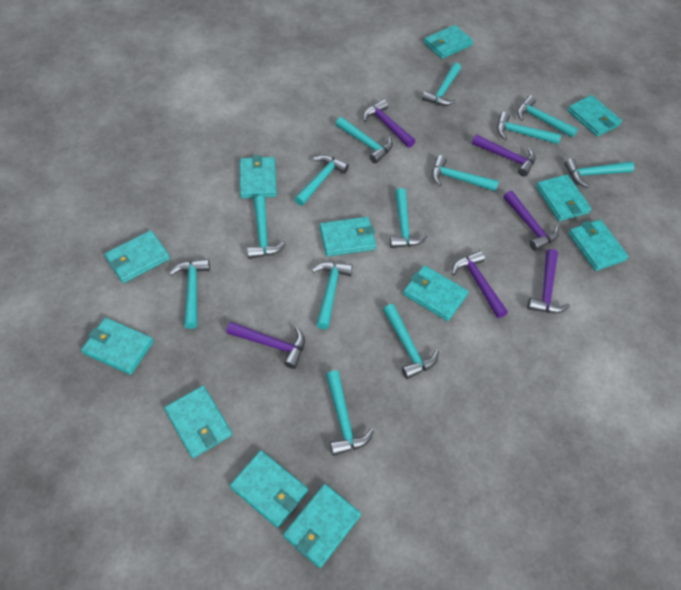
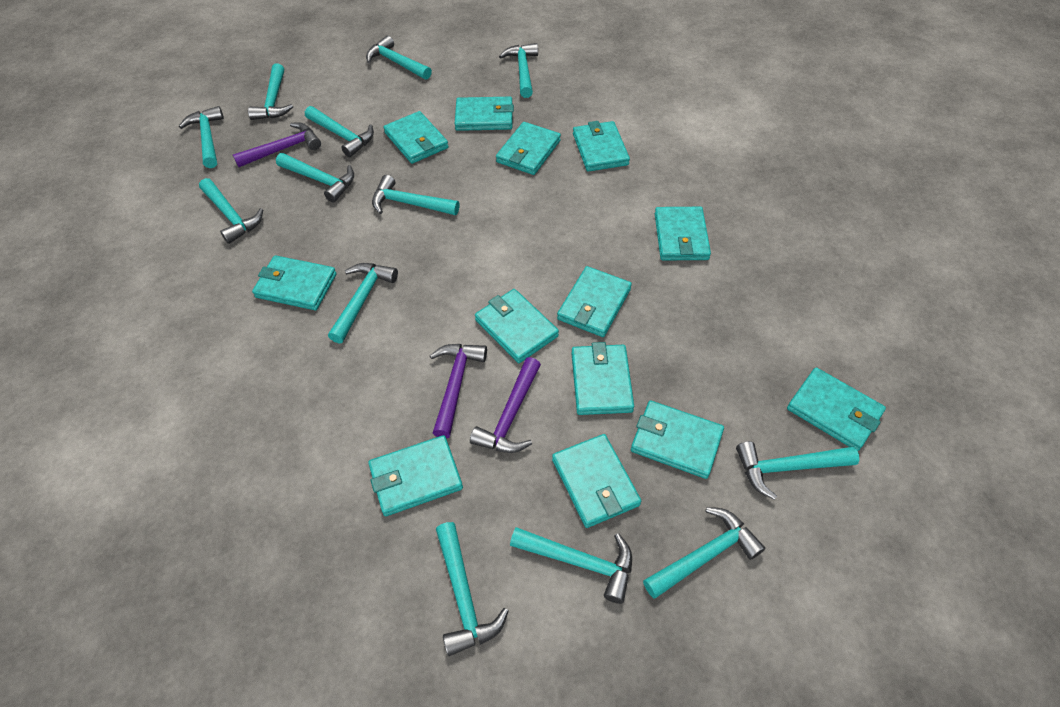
purple hammer: 6 -> 3
turquoise wallet: 12 -> 13

